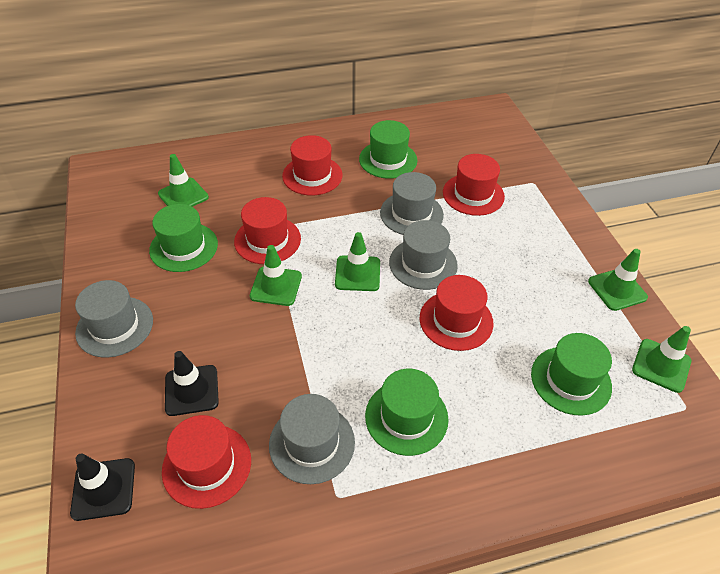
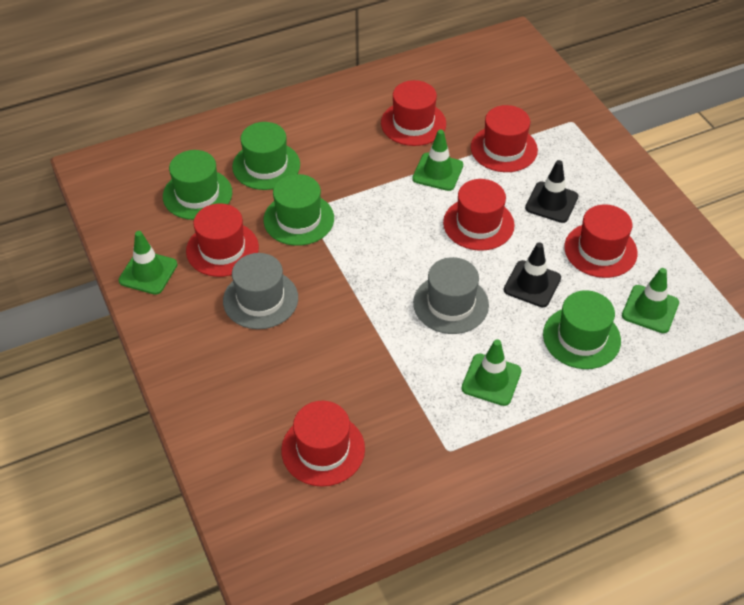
green traffic cone: 5 -> 4
grey hat: 4 -> 2
red hat: 5 -> 6

